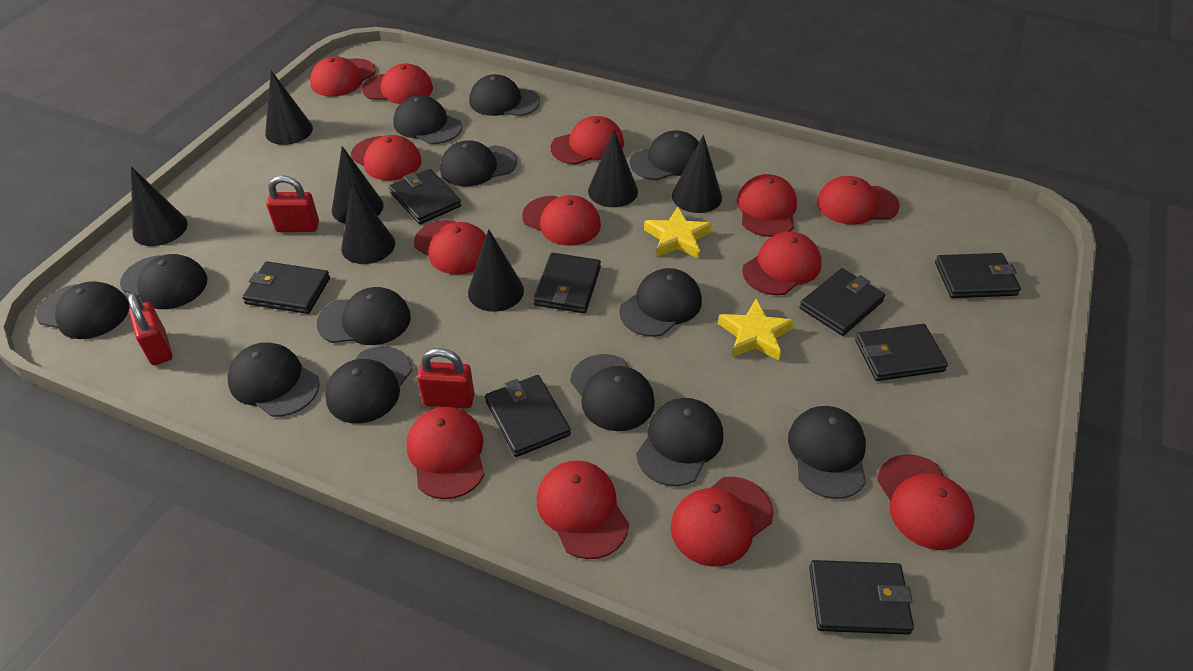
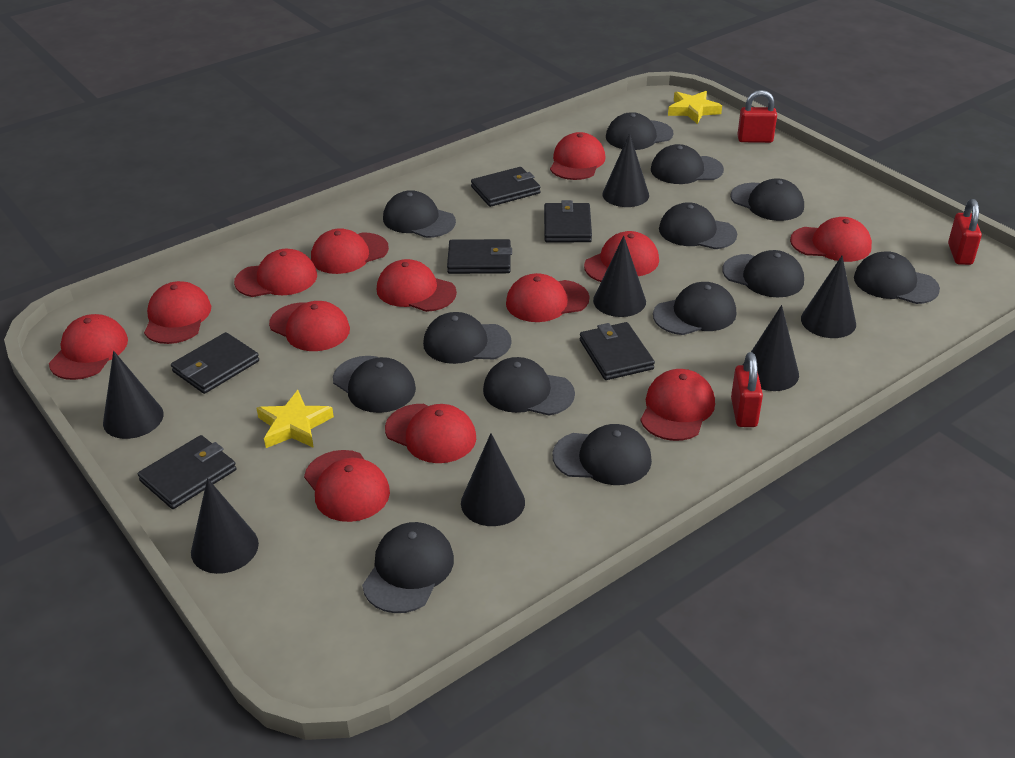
black wallet: 8 -> 6

